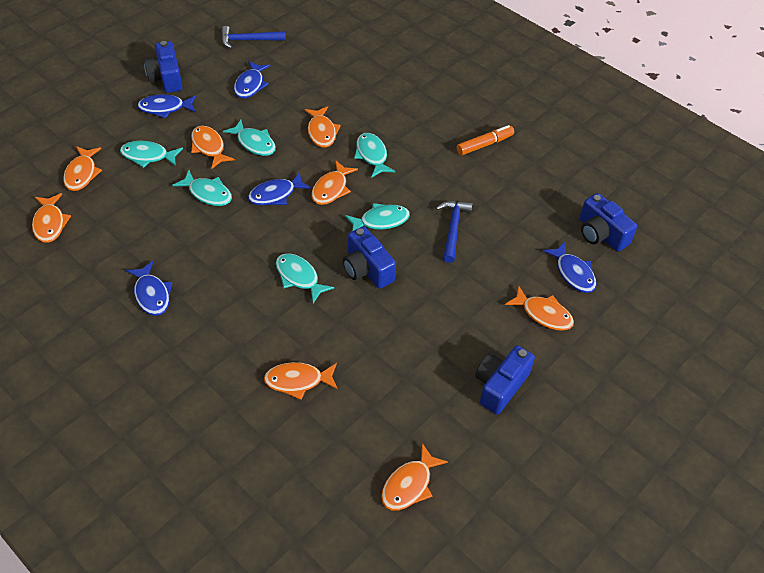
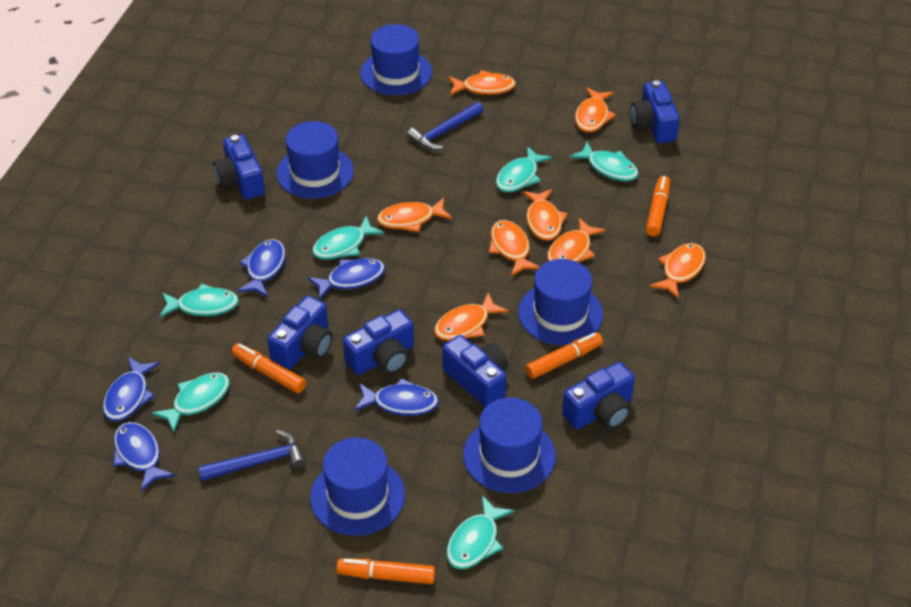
blue camera: 4 -> 6
blue hat: 0 -> 5
orange marker: 1 -> 4

